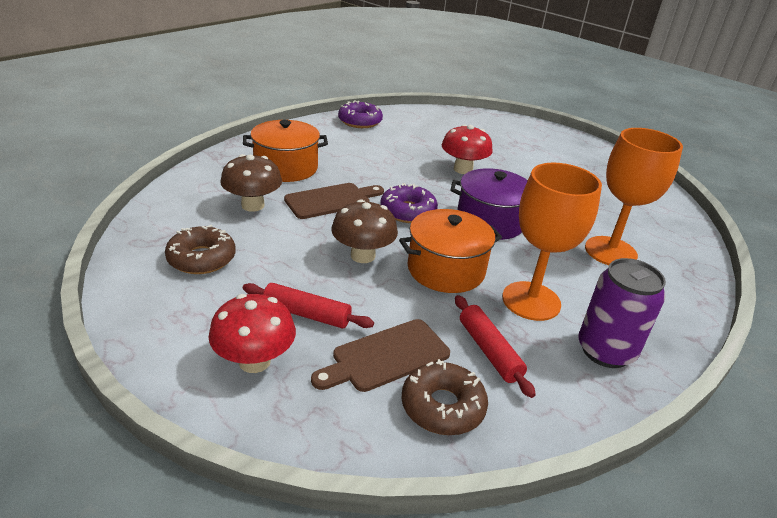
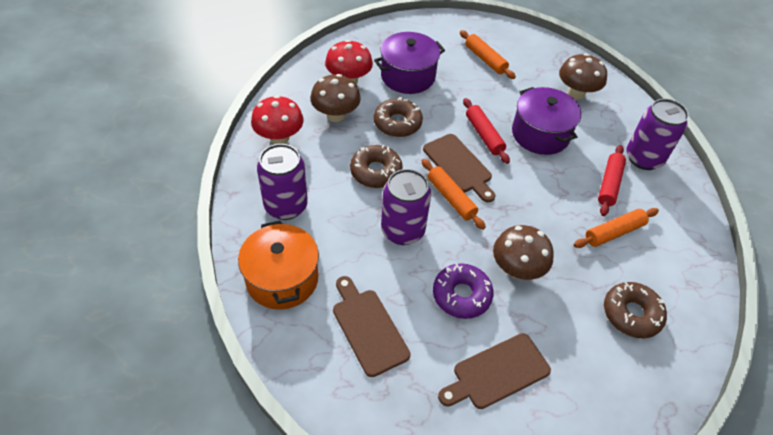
brown cutting board: 2 -> 3
brown donut: 2 -> 3
brown mushroom: 2 -> 3
orange goblet: 2 -> 0
orange pot: 2 -> 1
orange rolling pin: 0 -> 3
purple can: 1 -> 3
purple donut: 2 -> 1
purple pot: 1 -> 2

